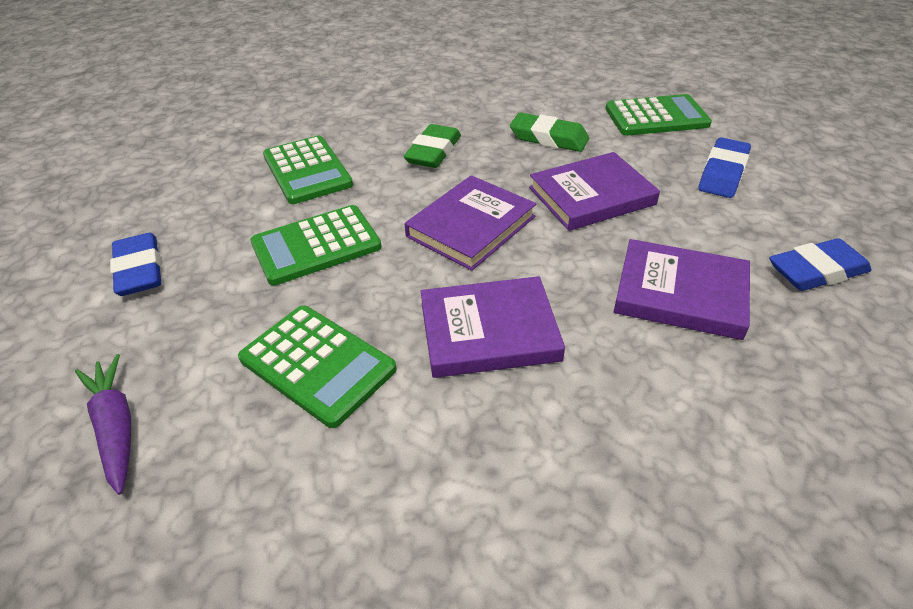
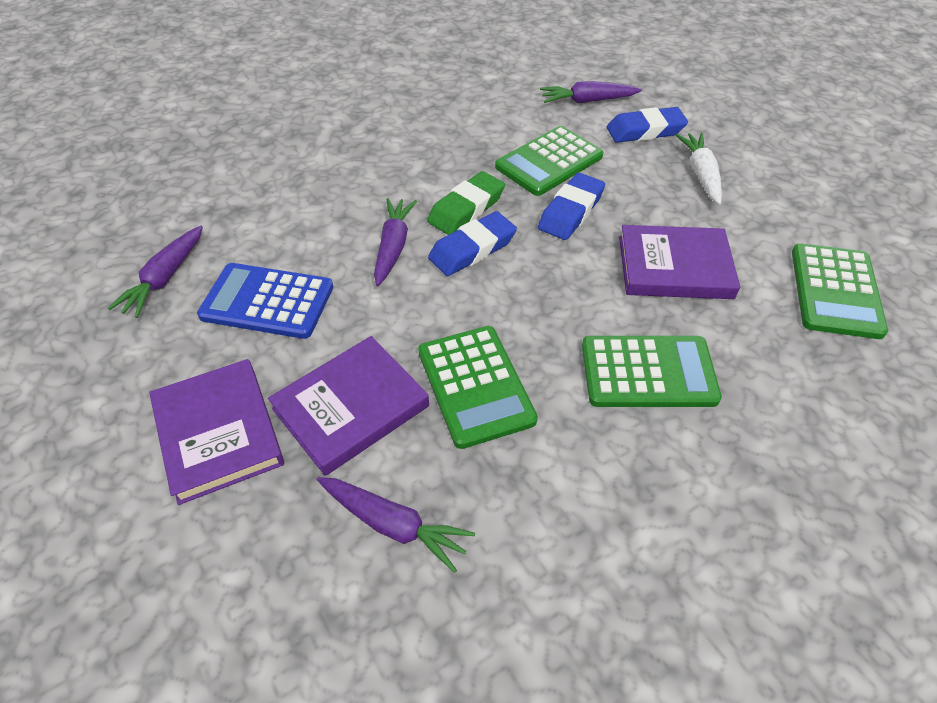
blue calculator: 0 -> 1
green eraser: 2 -> 1
purple book: 4 -> 3
purple carrot: 1 -> 4
white carrot: 0 -> 1

